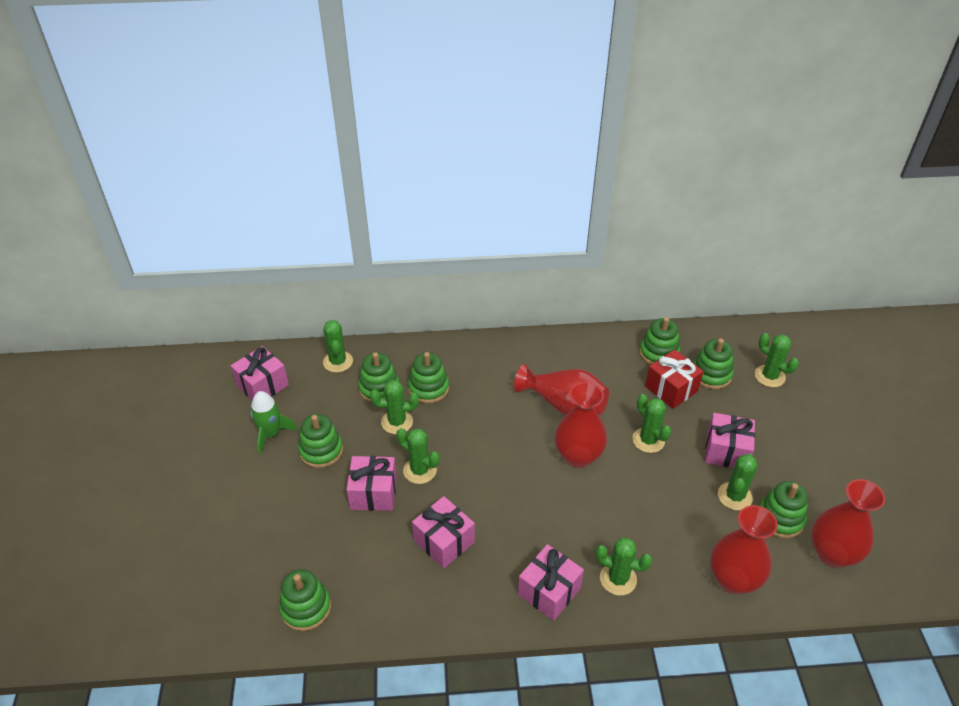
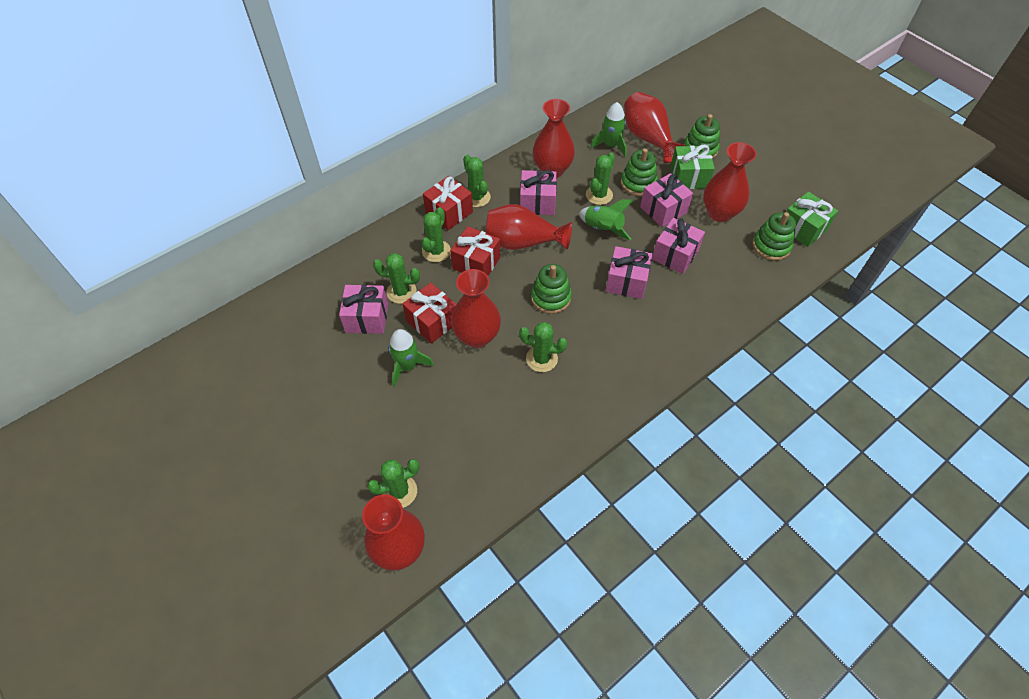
green cactus: 7 -> 6
green gift: 0 -> 2
green rocket: 1 -> 3
green stacking toy: 7 -> 4
red gift: 1 -> 3
red vase: 4 -> 6

